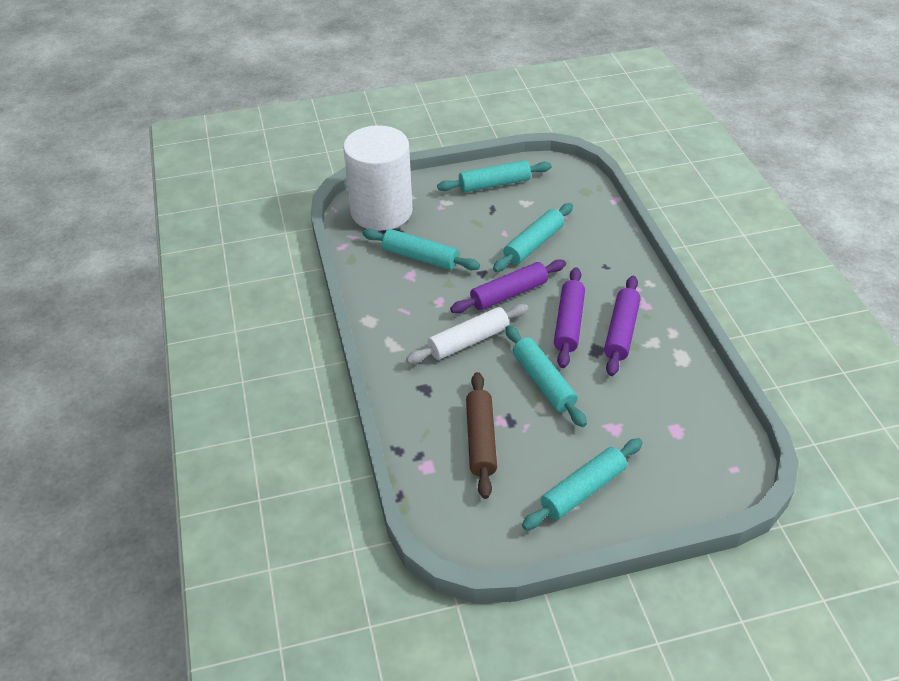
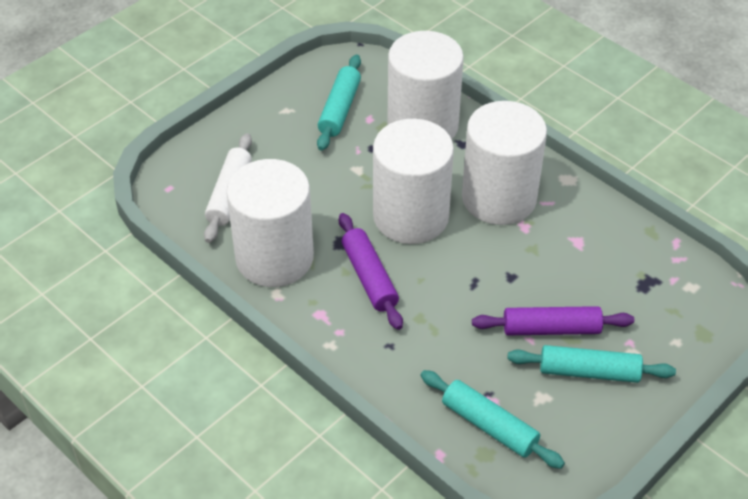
brown rolling pin: 1 -> 0
purple rolling pin: 3 -> 2
turquoise rolling pin: 5 -> 3
white cylinder: 1 -> 4

